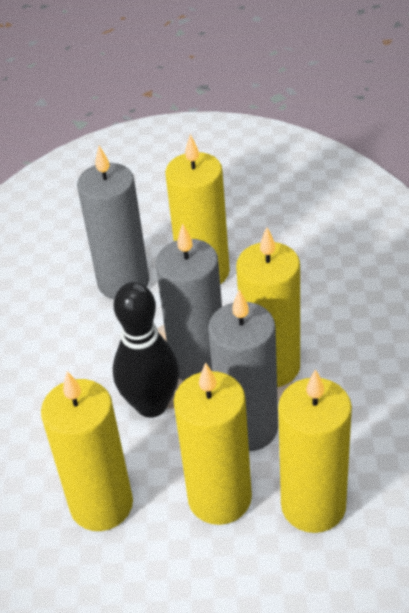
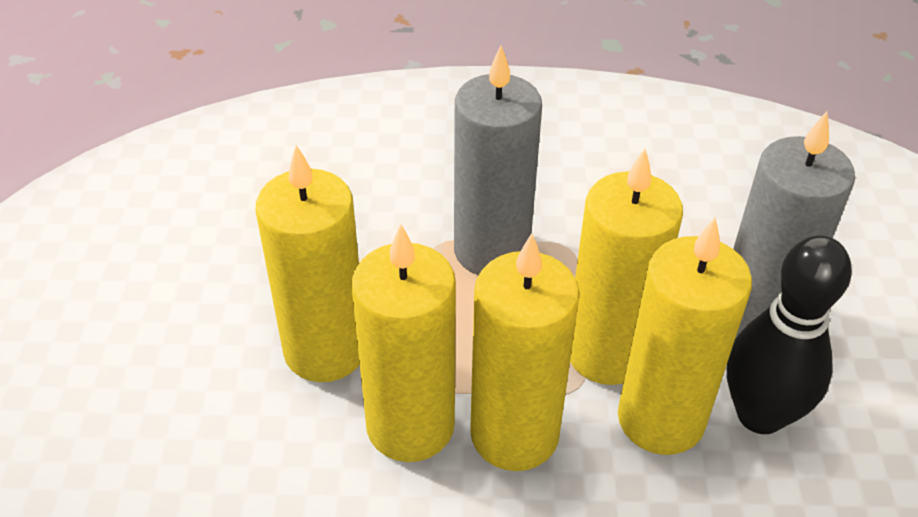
grey candle: 3 -> 2

